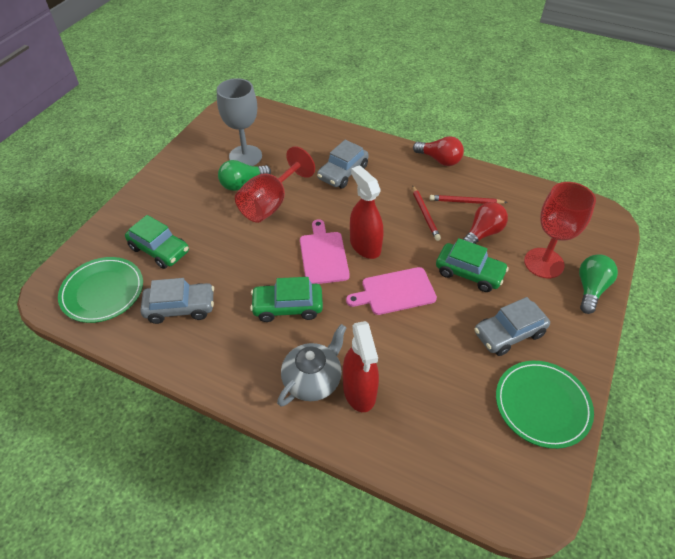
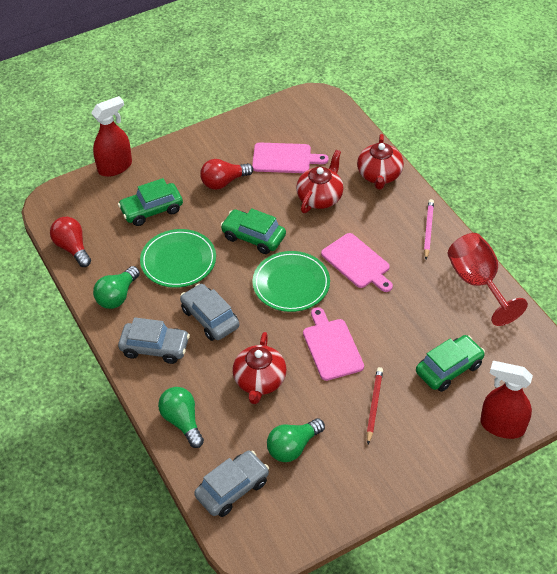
green light bulb: 2 -> 3
grey goblet: 1 -> 0
grey teapot: 1 -> 0
pink cutting board: 2 -> 3
pink pencil: 0 -> 1
red goblet: 2 -> 1
red pencil: 2 -> 1
red teapot: 0 -> 3

